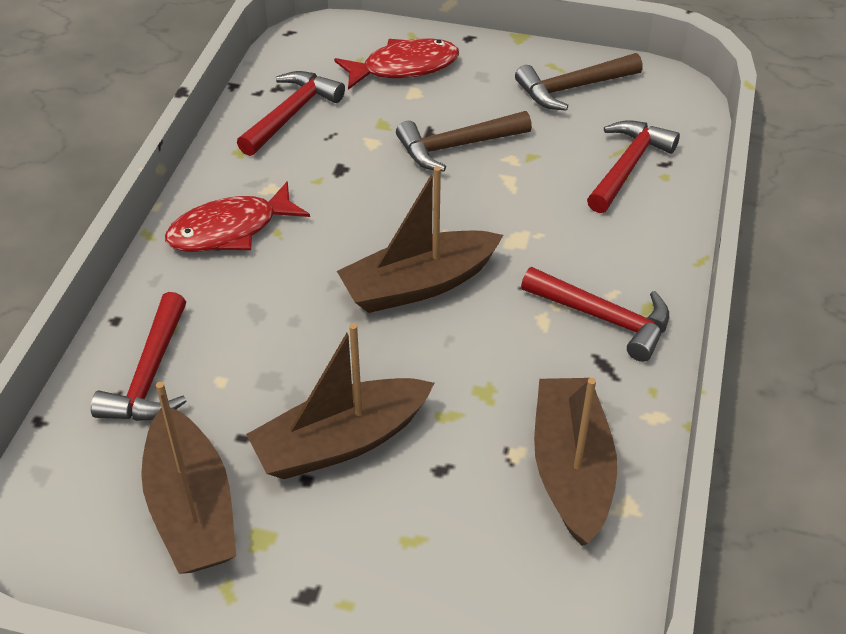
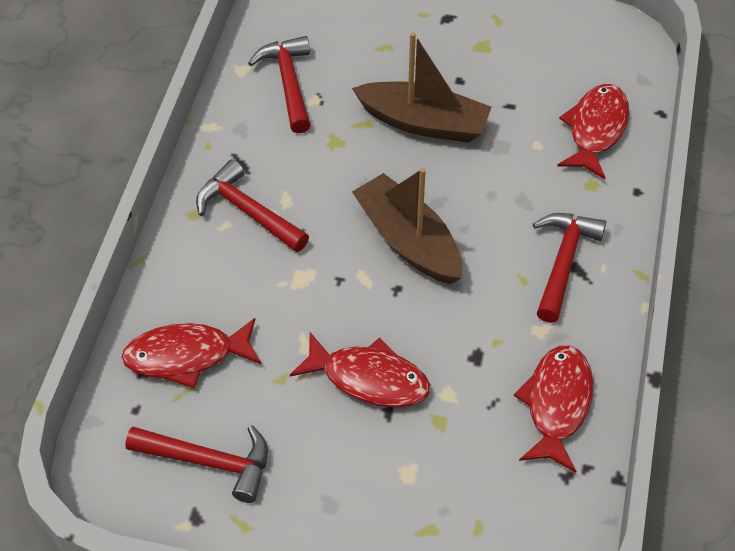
brown boat: 4 -> 2
brown hammer: 2 -> 0
red fish: 2 -> 4

